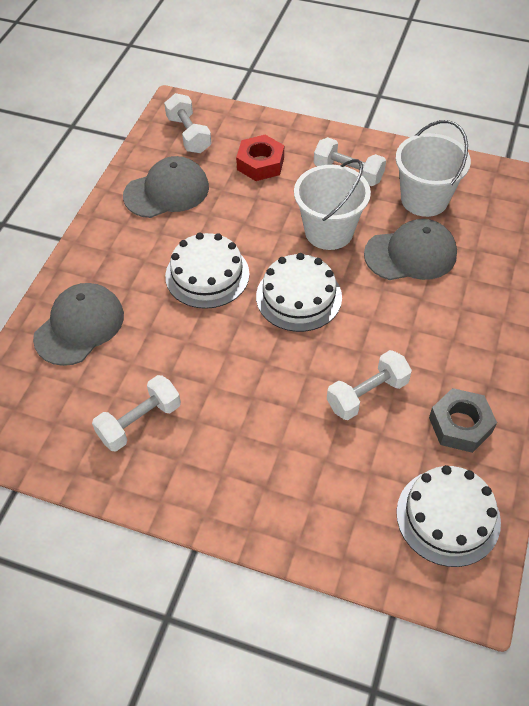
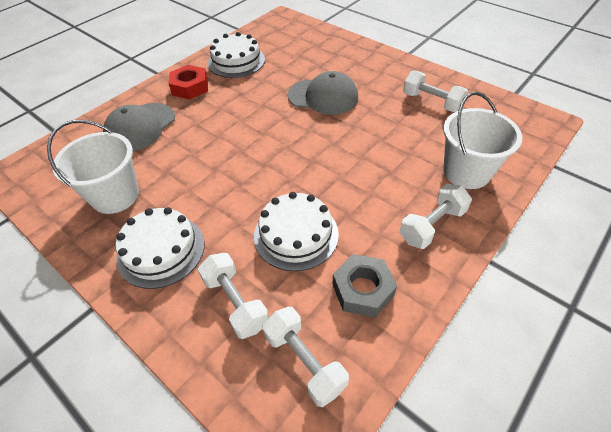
grey cap: 3 -> 2

